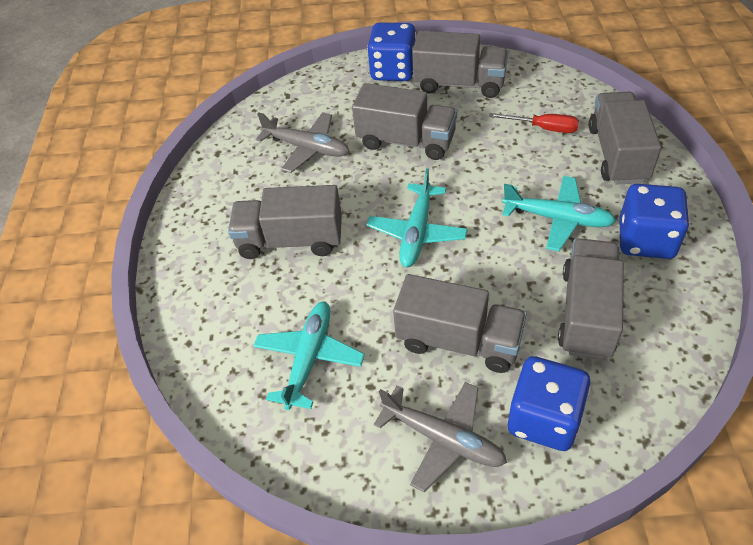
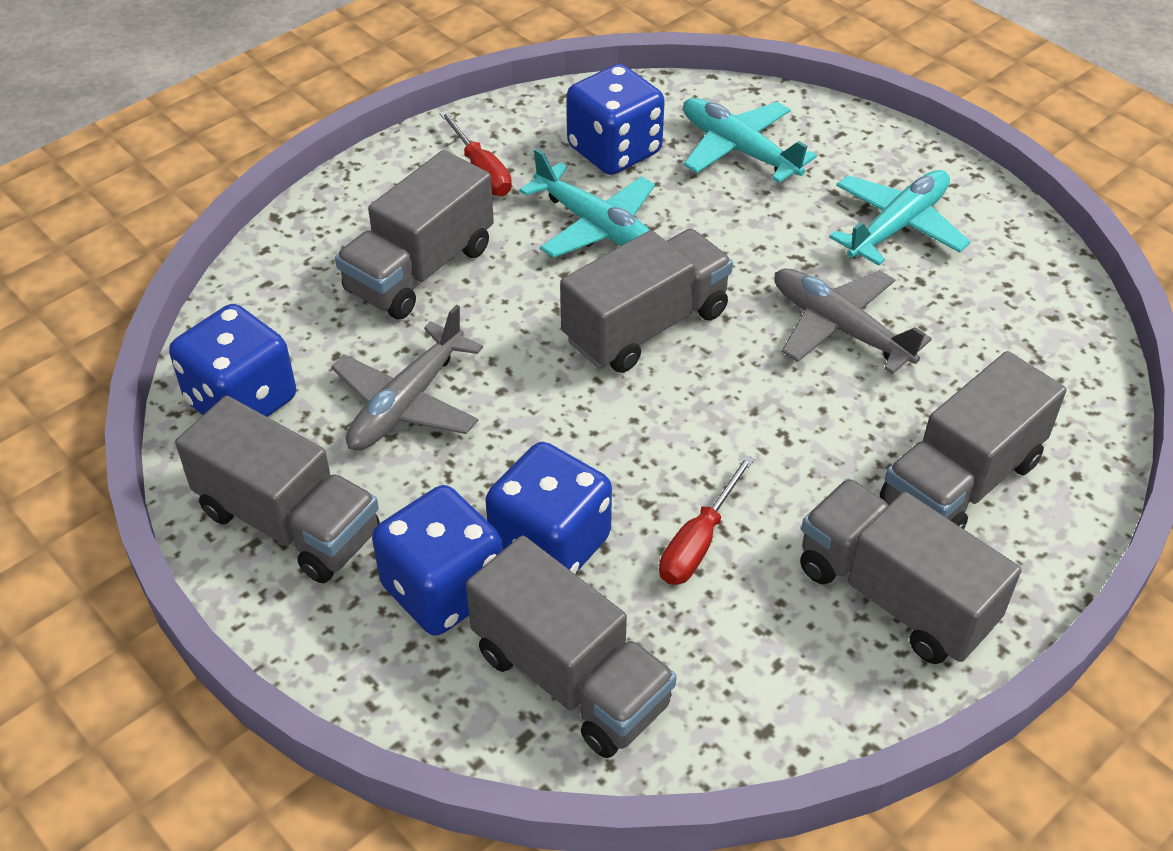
blue dice: 3 -> 4
red screwdriver: 1 -> 2

